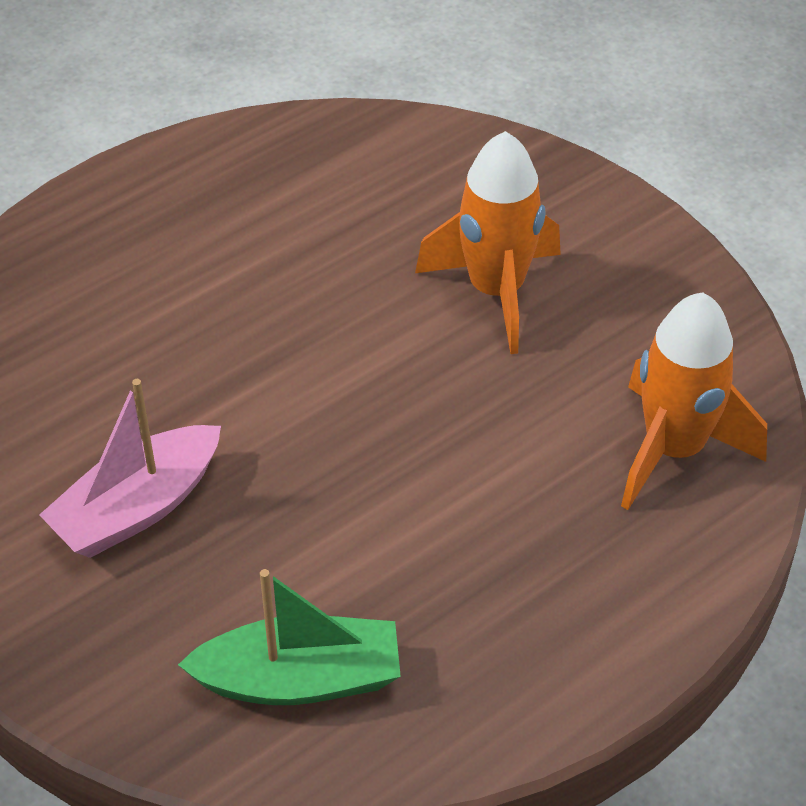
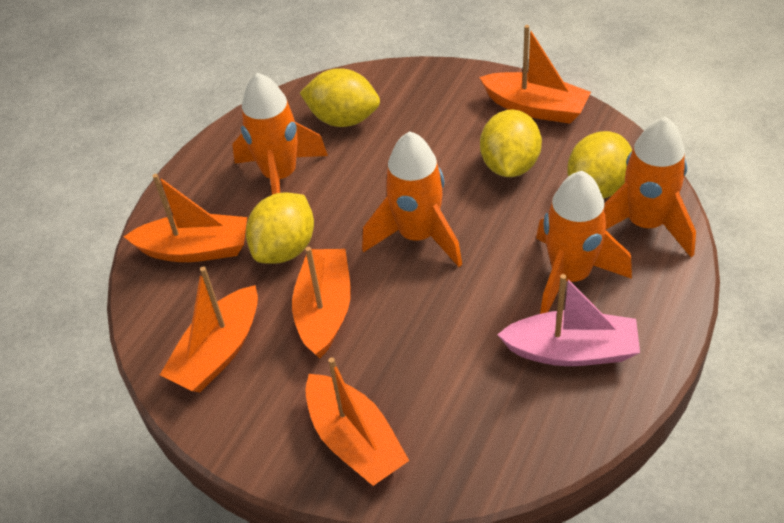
green boat: 1 -> 0
orange boat: 0 -> 5
orange rocket: 2 -> 4
yellow lemon: 0 -> 4

